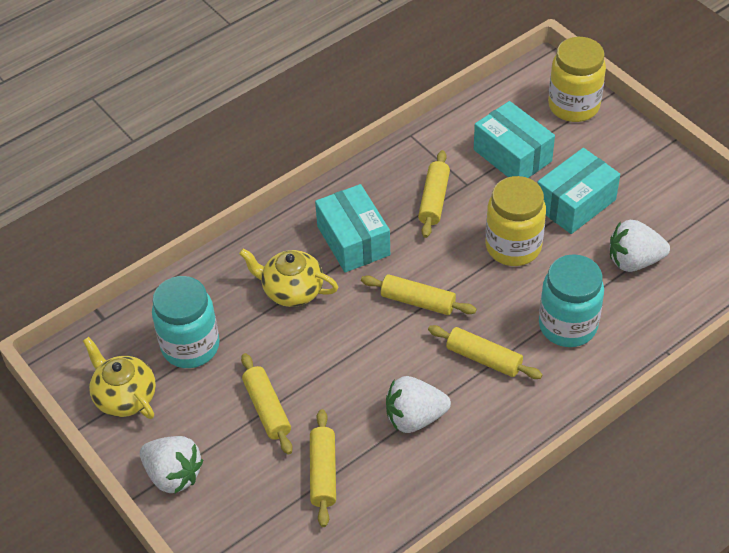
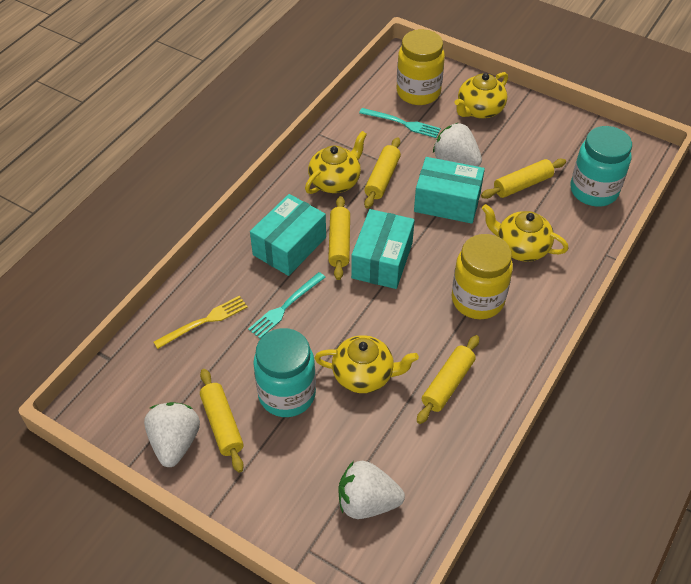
turquoise fork: 0 -> 2
yellow fork: 0 -> 1
yellow teapot: 2 -> 4

